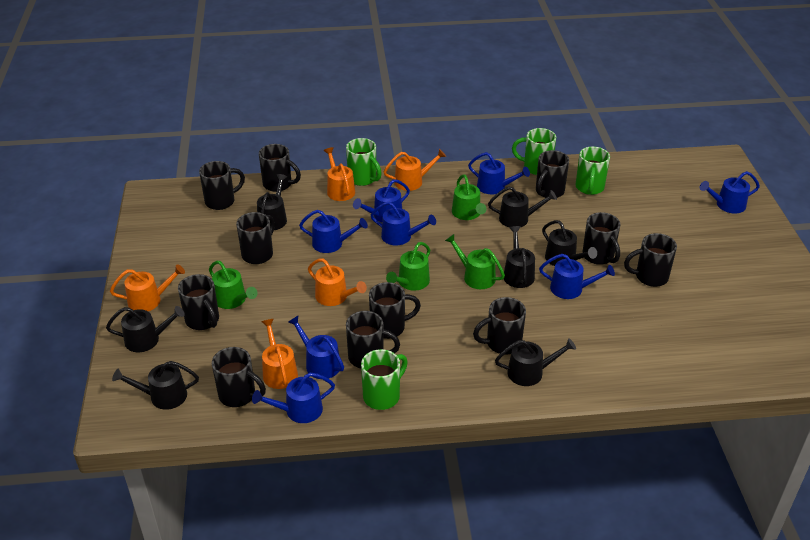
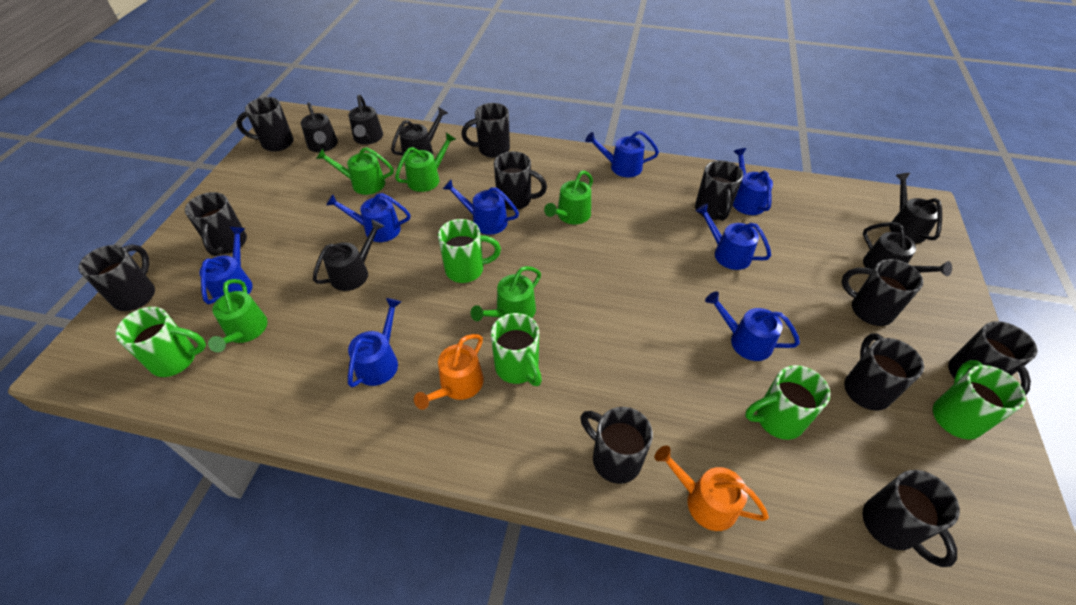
black watering can: 7 -> 6
green mug: 4 -> 5
green watering can: 4 -> 5
orange watering can: 5 -> 2

